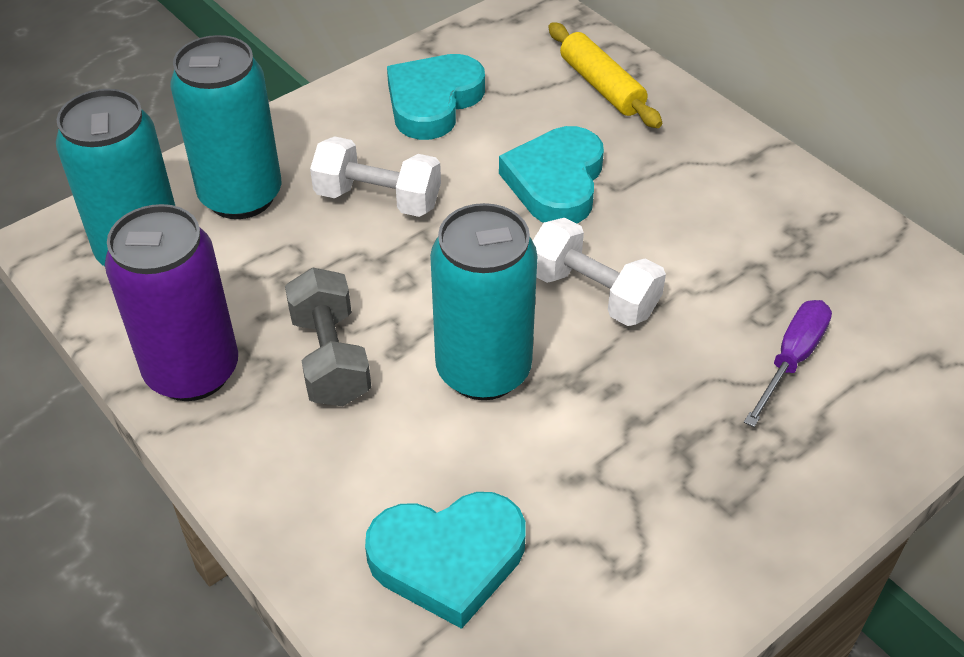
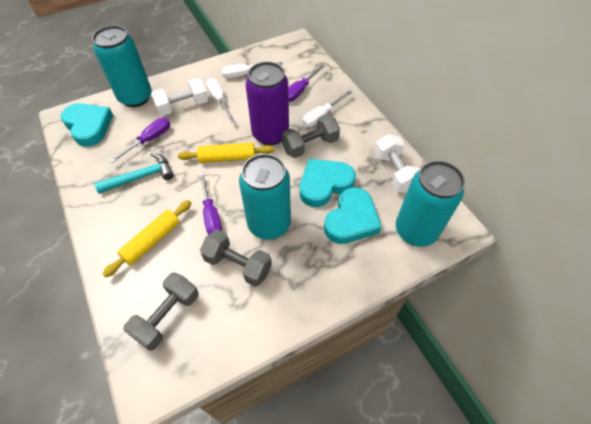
grey dumbbell: 1 -> 3
purple screwdriver: 1 -> 3
turquoise hammer: 0 -> 1
white screwdriver: 0 -> 3
yellow rolling pin: 1 -> 2

